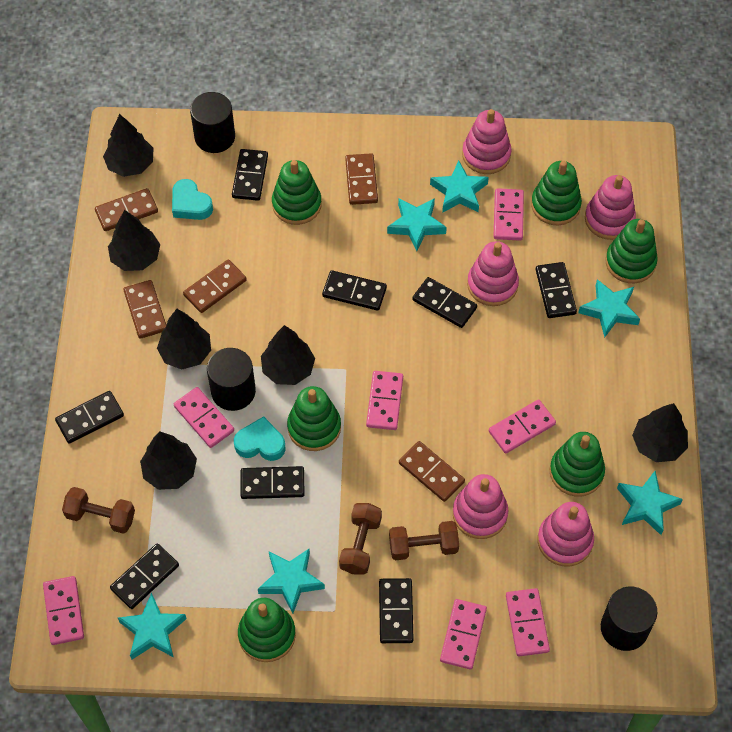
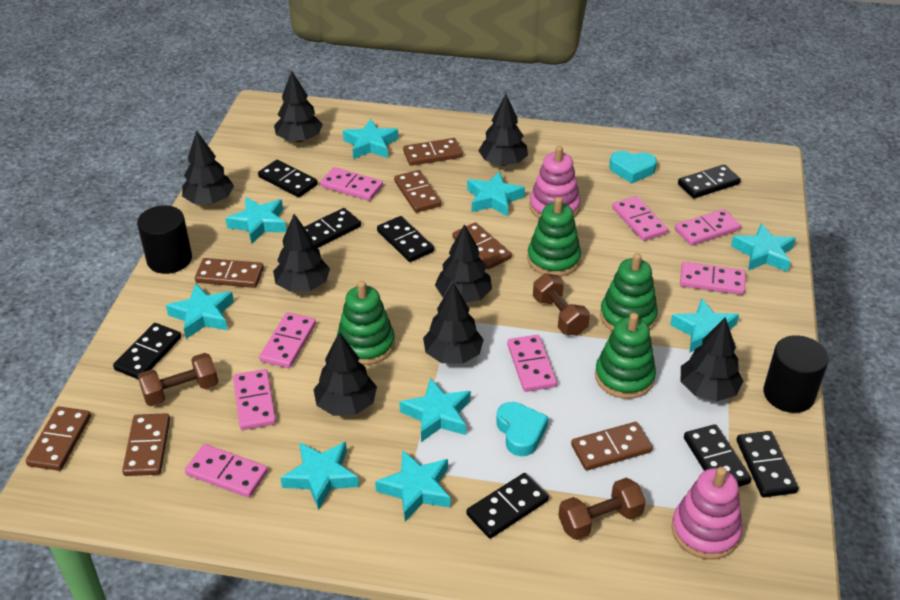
black cylinder: 3 -> 2
black tree: 6 -> 8
brown domino: 5 -> 7
green stacking toy: 6 -> 4
pink domino: 7 -> 8
pink stacking toy: 5 -> 2
turquoise star: 6 -> 9

